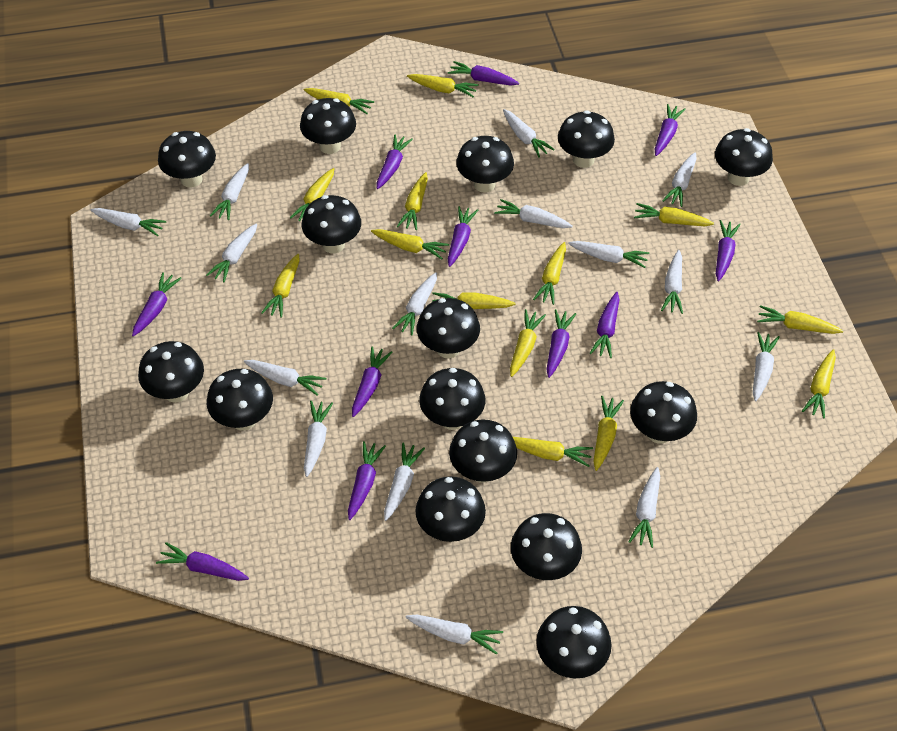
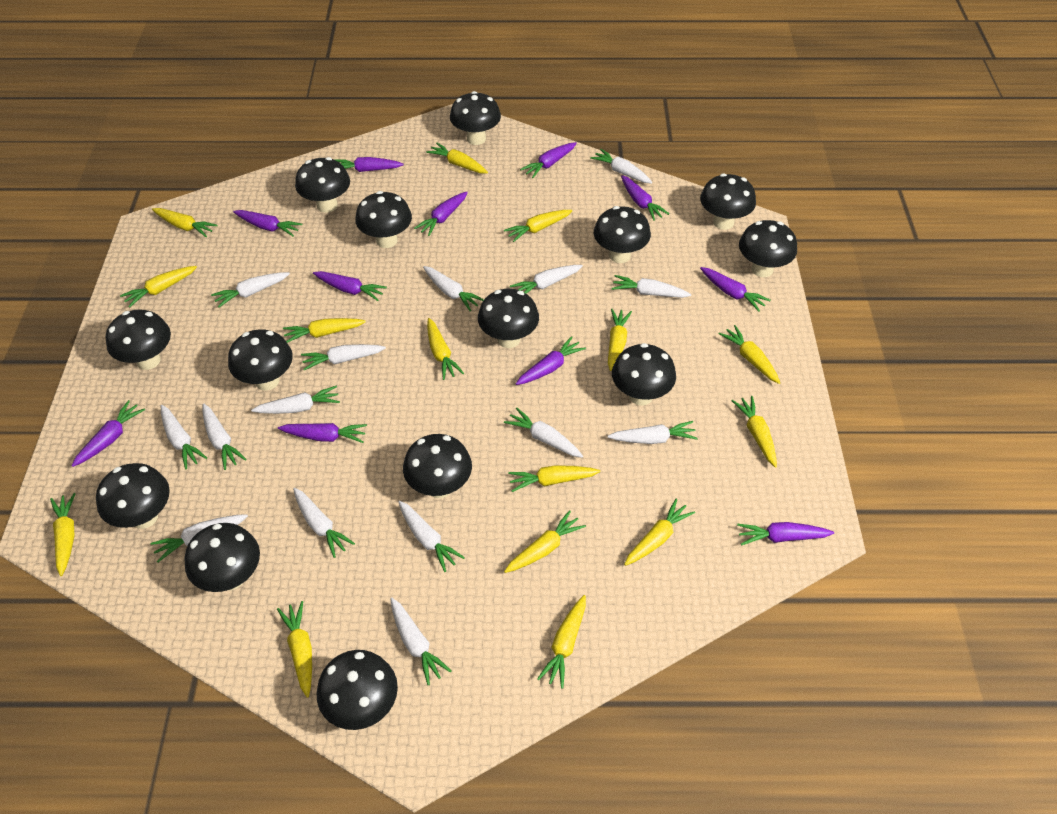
black mushroom: 15 -> 14
yellow carrot: 14 -> 15

